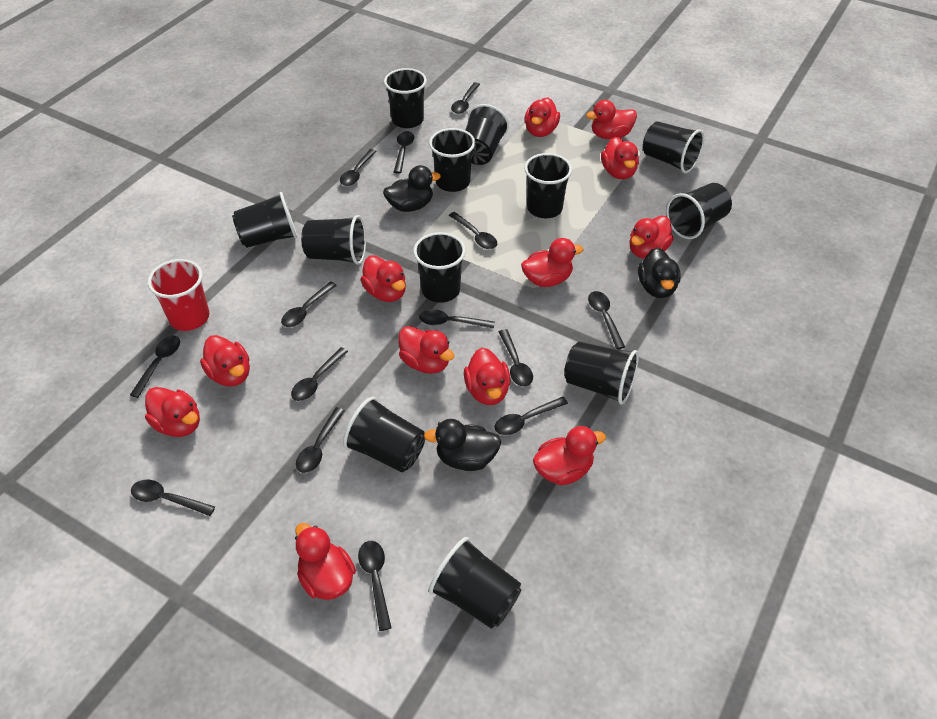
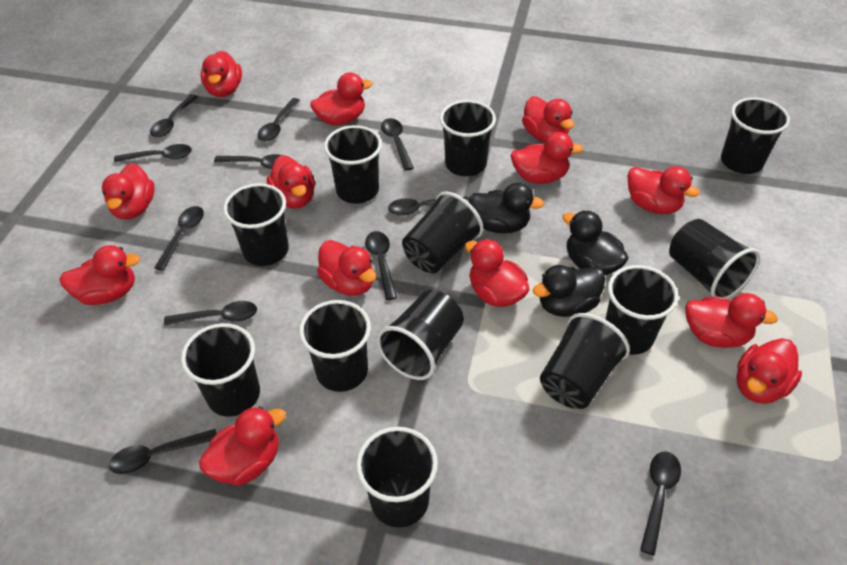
black spoon: 14 -> 11
red cup: 1 -> 0
red duck: 12 -> 13

